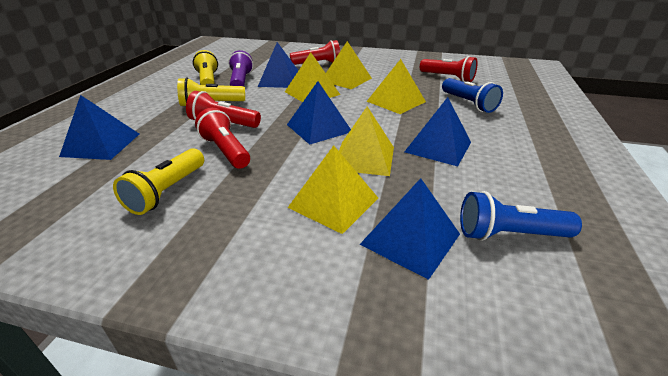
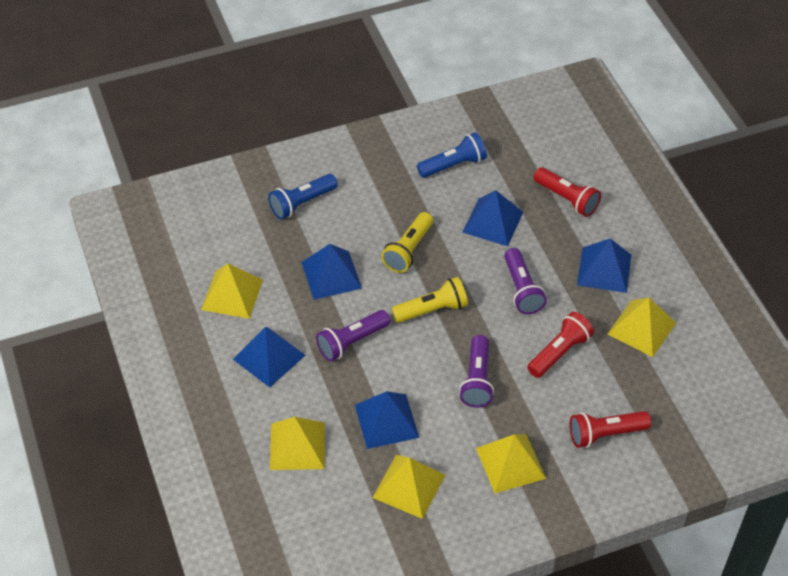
purple flashlight: 1 -> 3
red flashlight: 4 -> 3
yellow flashlight: 3 -> 2

